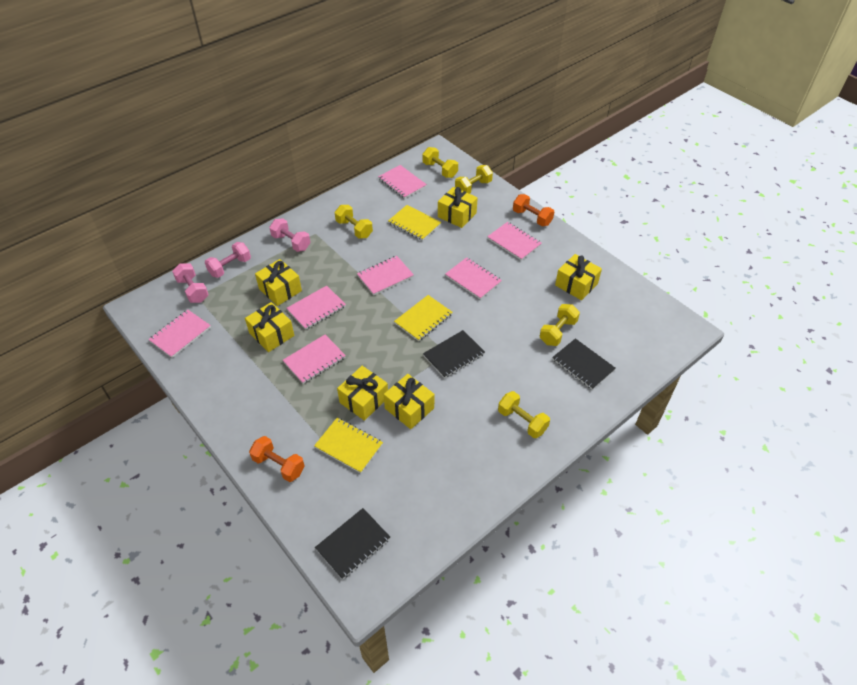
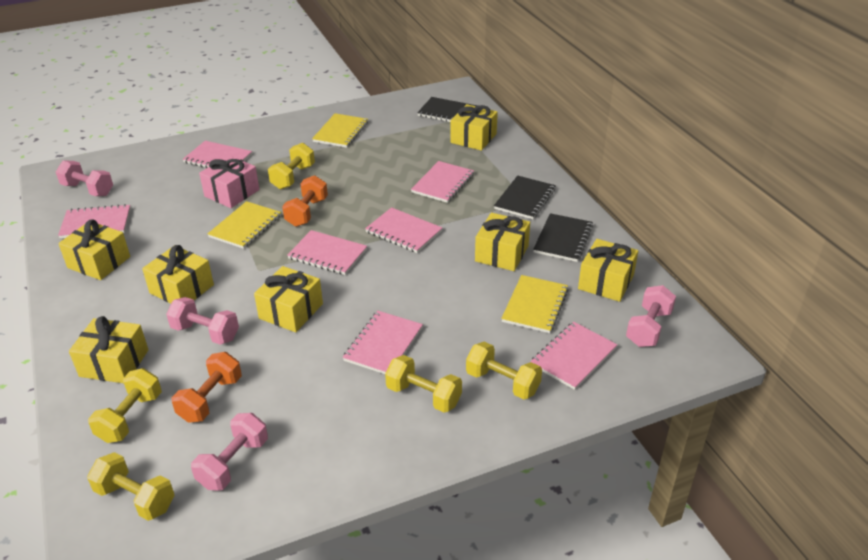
pink dumbbell: 3 -> 4
pink gift: 0 -> 1
yellow gift: 6 -> 7

